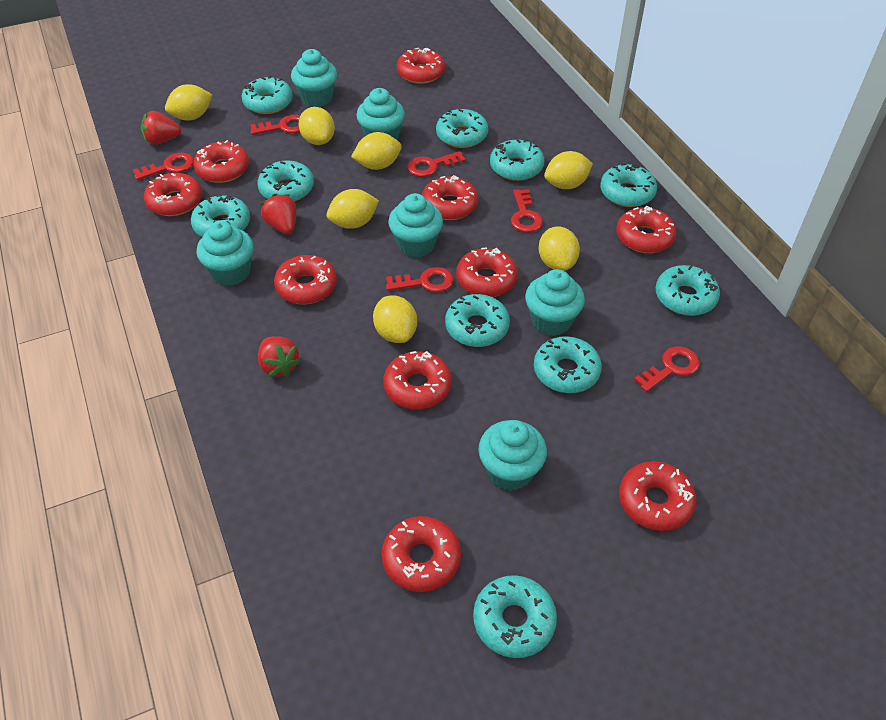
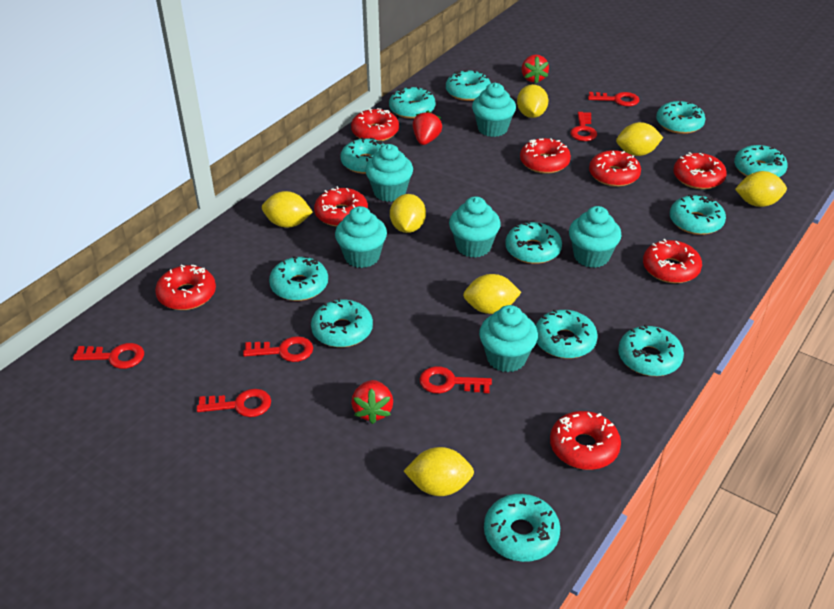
red donut: 10 -> 8
turquoise donut: 10 -> 12

